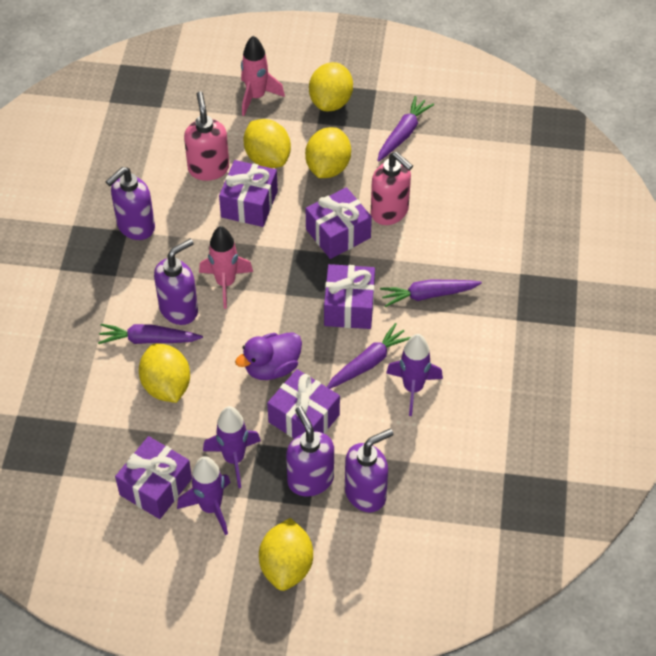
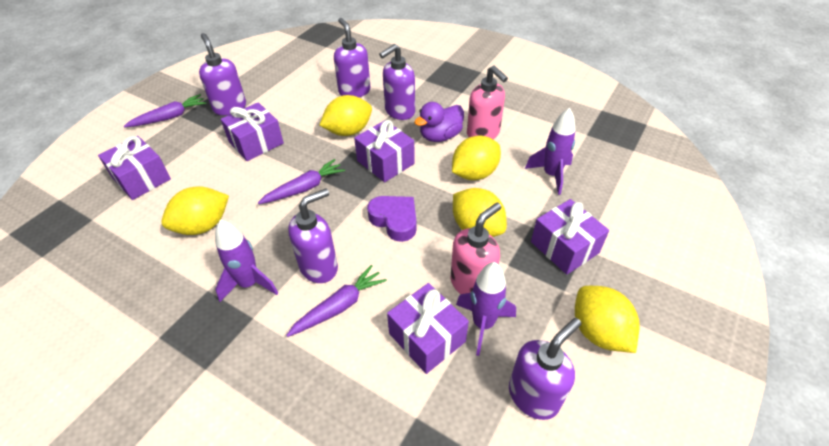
pink rocket: 2 -> 0
purple carrot: 4 -> 3
purple heart: 0 -> 1
purple soap dispenser: 4 -> 5

